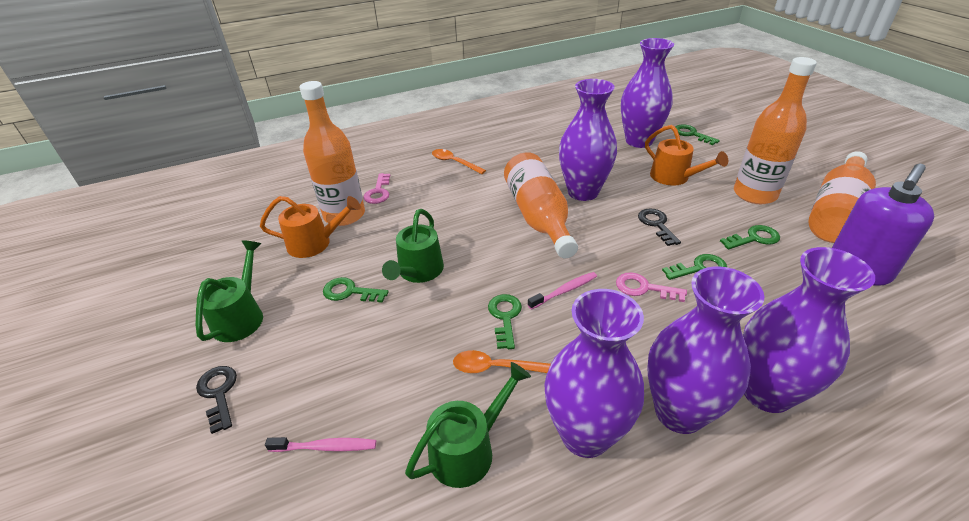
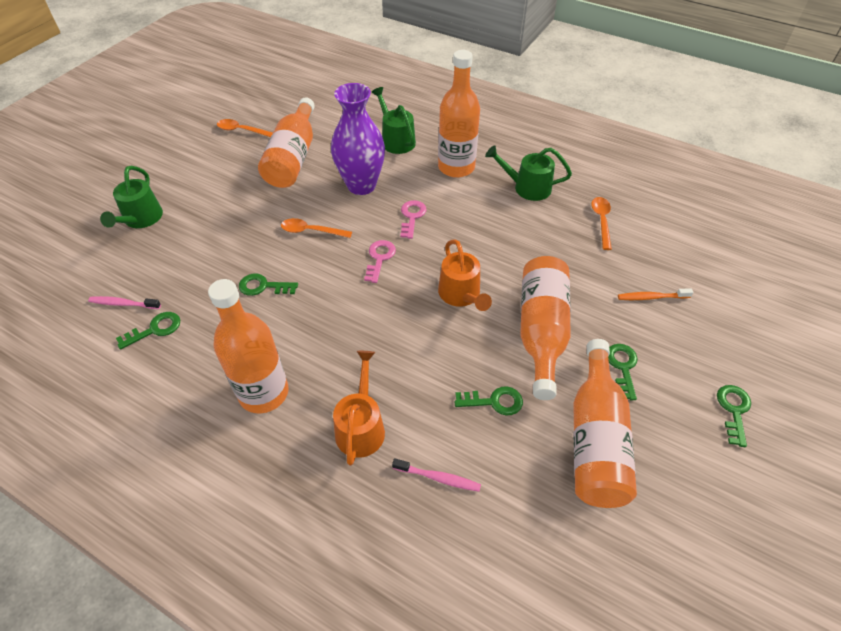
black key: 2 -> 0
orange bottle: 4 -> 5
orange spoon: 2 -> 3
orange toothbrush: 0 -> 1
purple soap dispenser: 1 -> 0
purple vase: 5 -> 1

